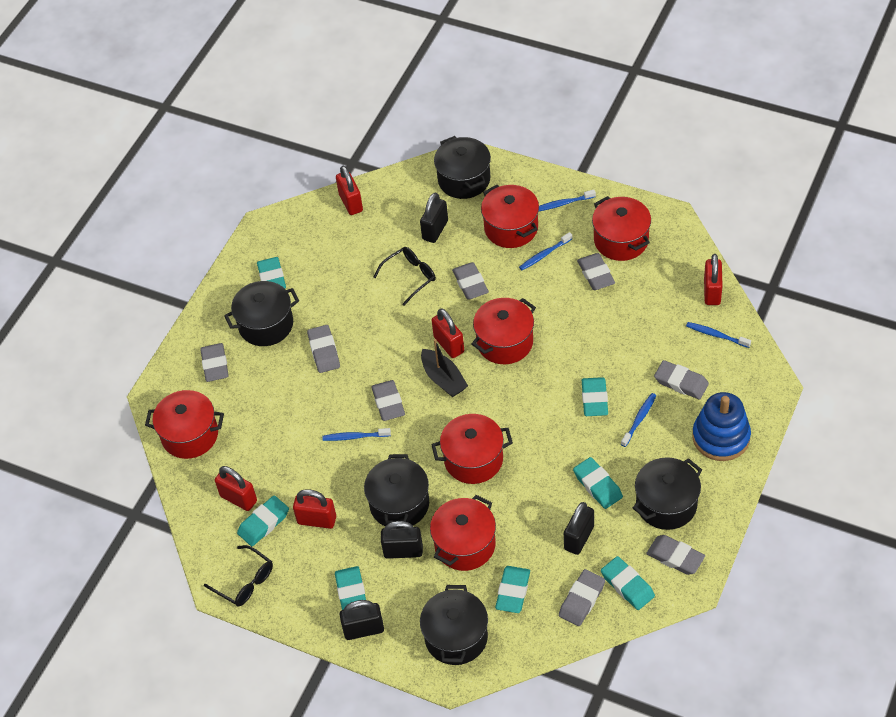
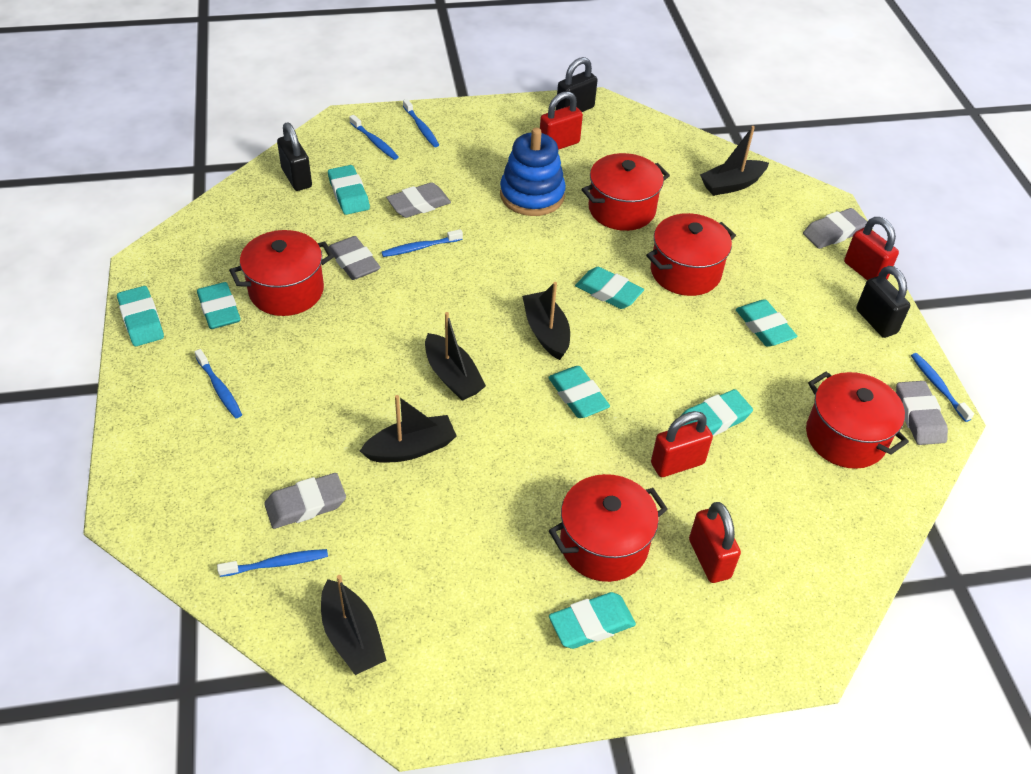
black boat: 1 -> 5
black glasses: 2 -> 0
black padlock: 4 -> 3
black pot: 5 -> 0
blue toothbrush: 5 -> 6
grey eraser: 8 -> 5
red padlock: 5 -> 4
red pot: 6 -> 5
turquoise eraser: 7 -> 8

